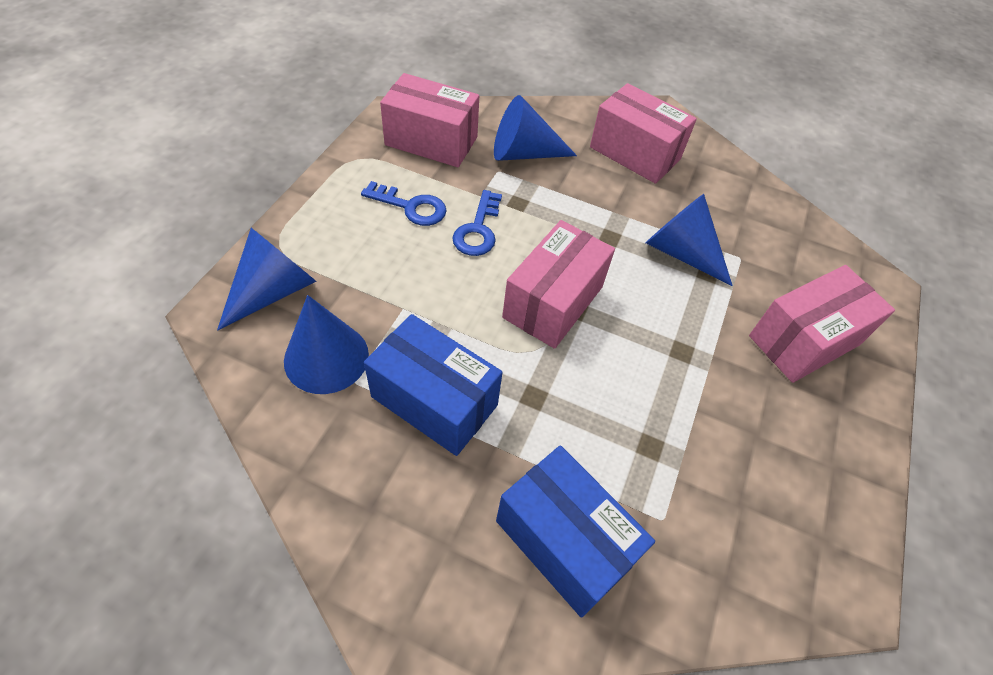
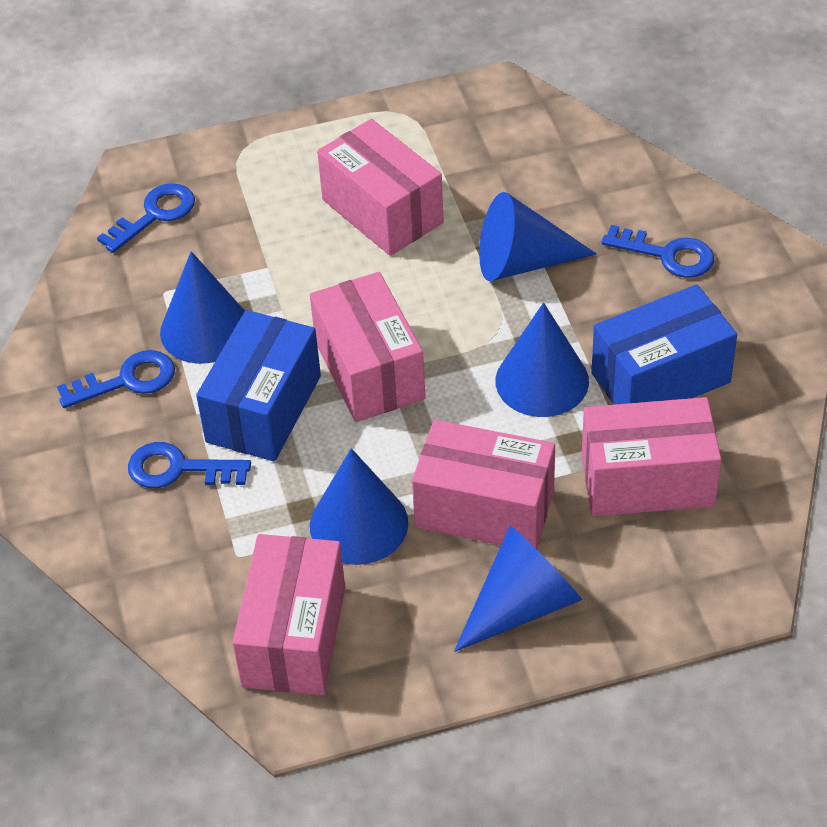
blue cone: 4 -> 5
blue key: 2 -> 4
pink box: 4 -> 5

